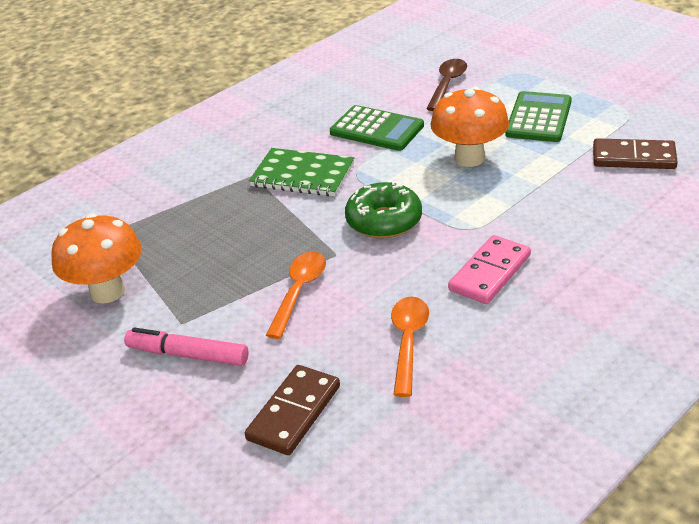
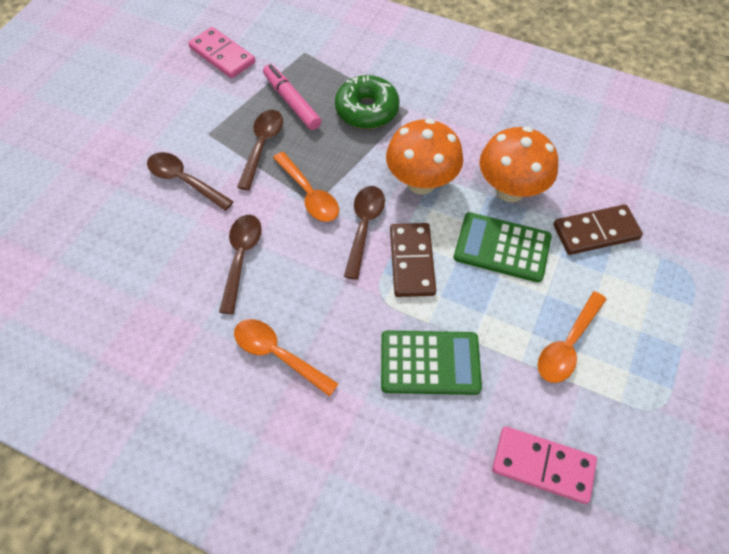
brown spoon: 1 -> 4
green notebook: 1 -> 0
orange spoon: 2 -> 3
pink domino: 1 -> 2

